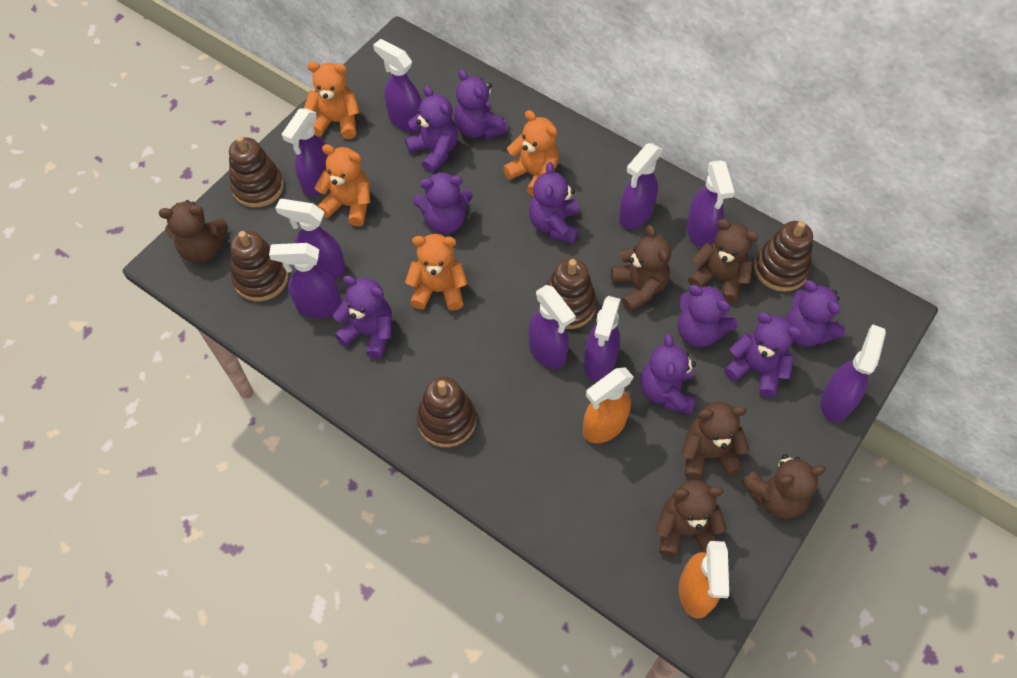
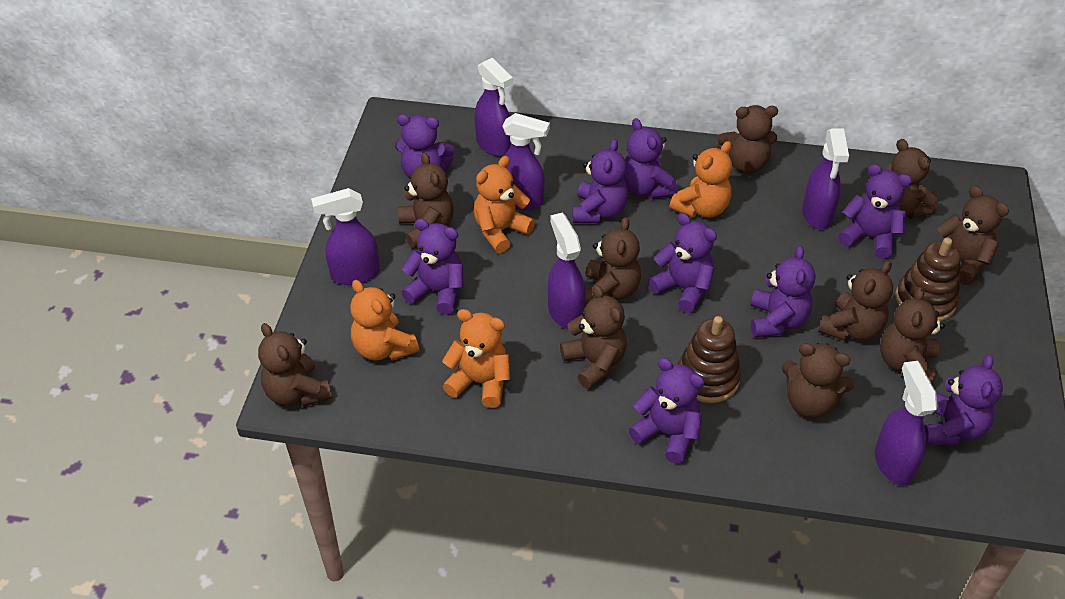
brown stacking toy: 5 -> 2
brown teddy bear: 6 -> 10
orange spray bottle: 2 -> 0
purple spray bottle: 9 -> 6

